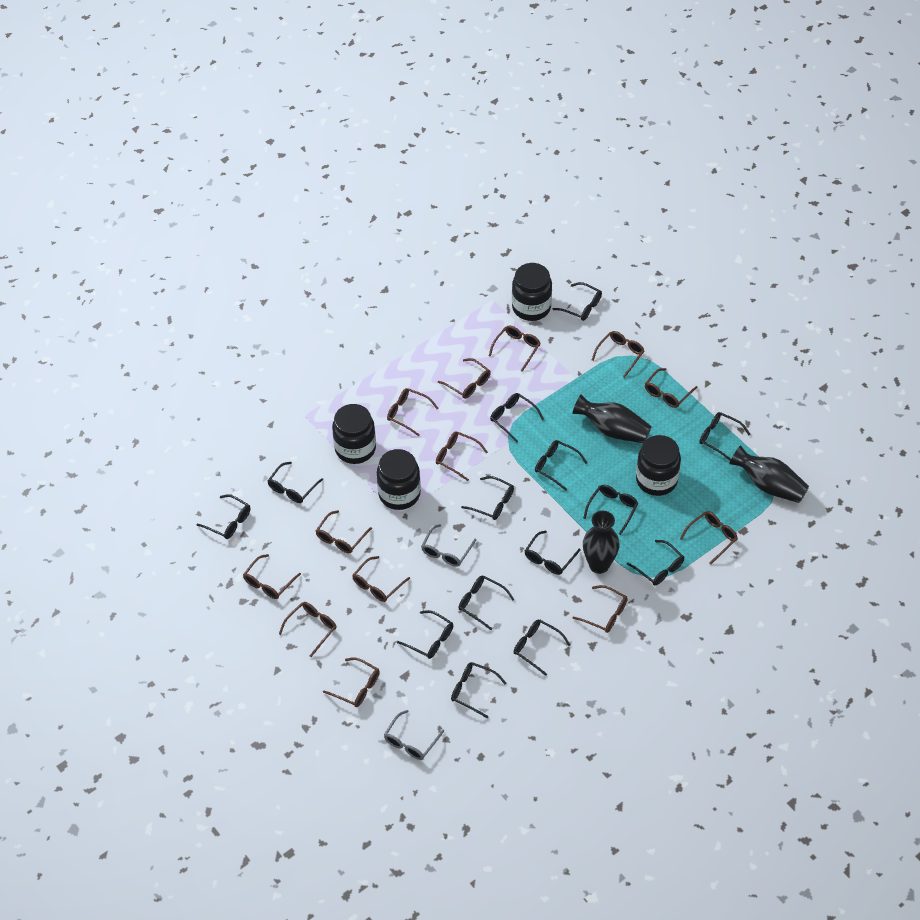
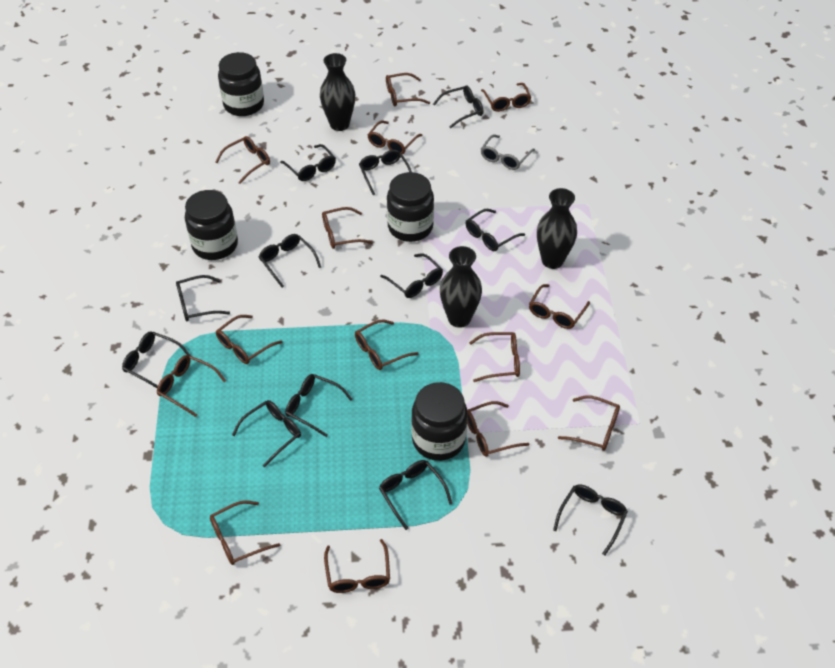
black glasses: 14 -> 12
brown glasses: 13 -> 14
grey glasses: 2 -> 1

